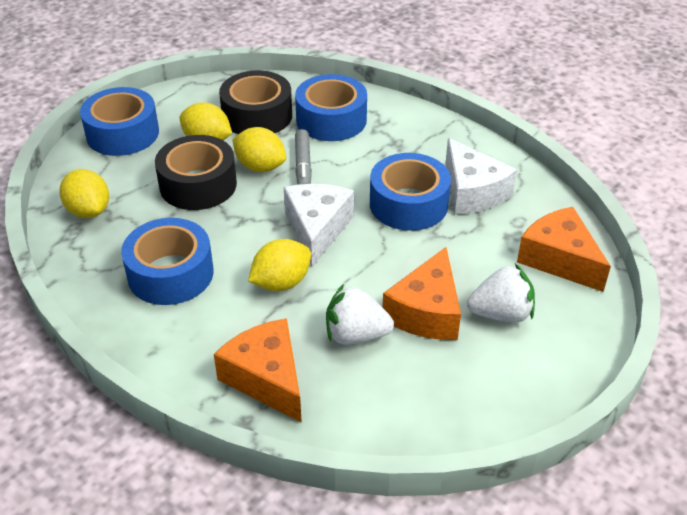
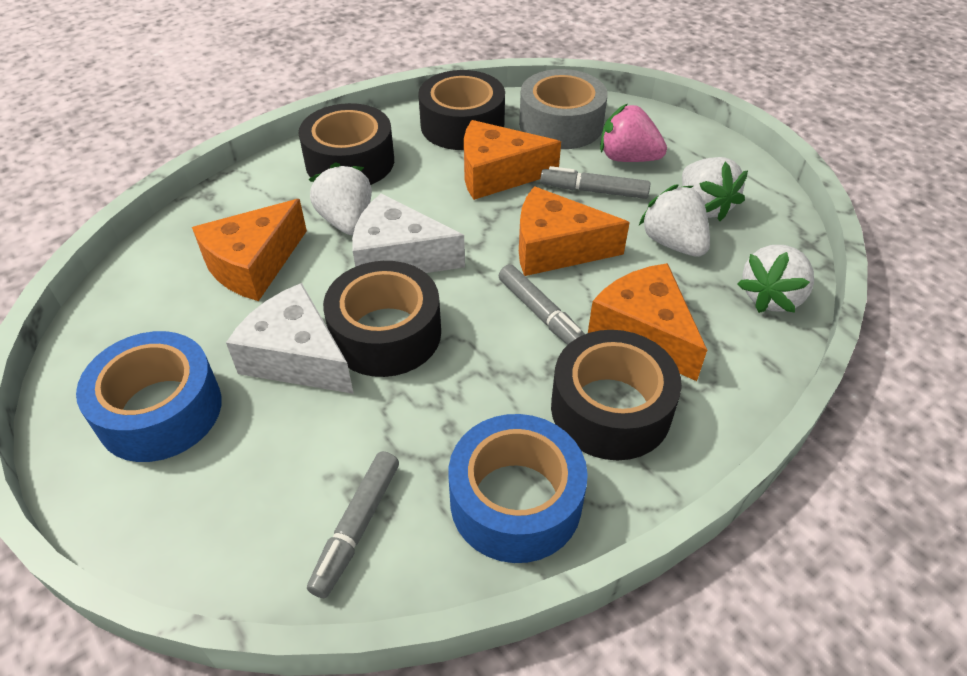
black tape: 2 -> 4
blue tape: 4 -> 2
grey marker: 1 -> 3
grey tape: 0 -> 1
orange cheese: 3 -> 4
pink strawberry: 0 -> 1
white strawberry: 2 -> 4
yellow lemon: 4 -> 0

